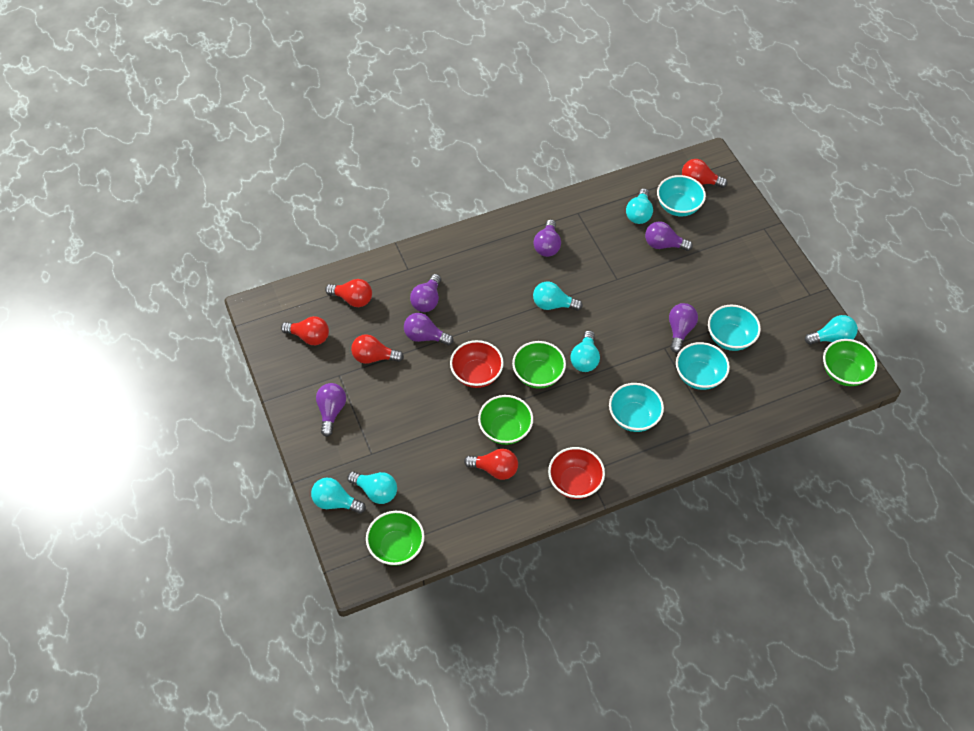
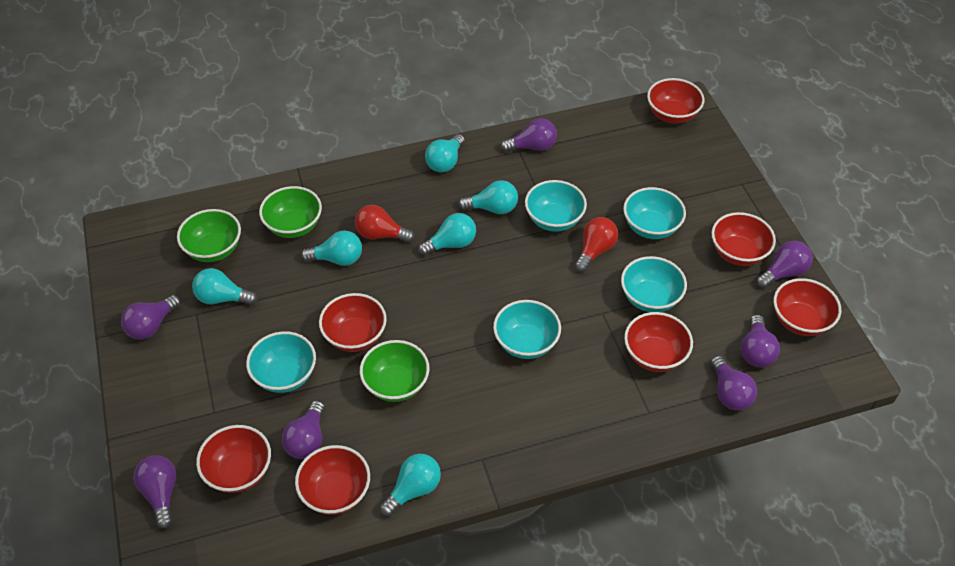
green bowl: 4 -> 3
purple light bulb: 6 -> 7
red bowl: 2 -> 7
red light bulb: 5 -> 2
turquoise bowl: 4 -> 5

